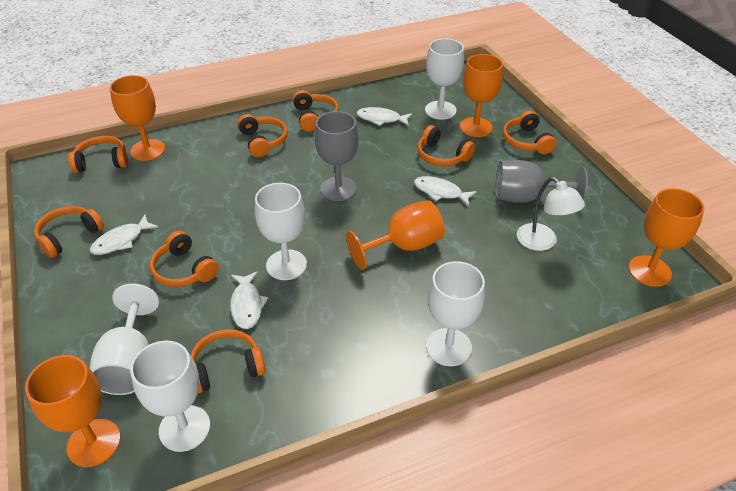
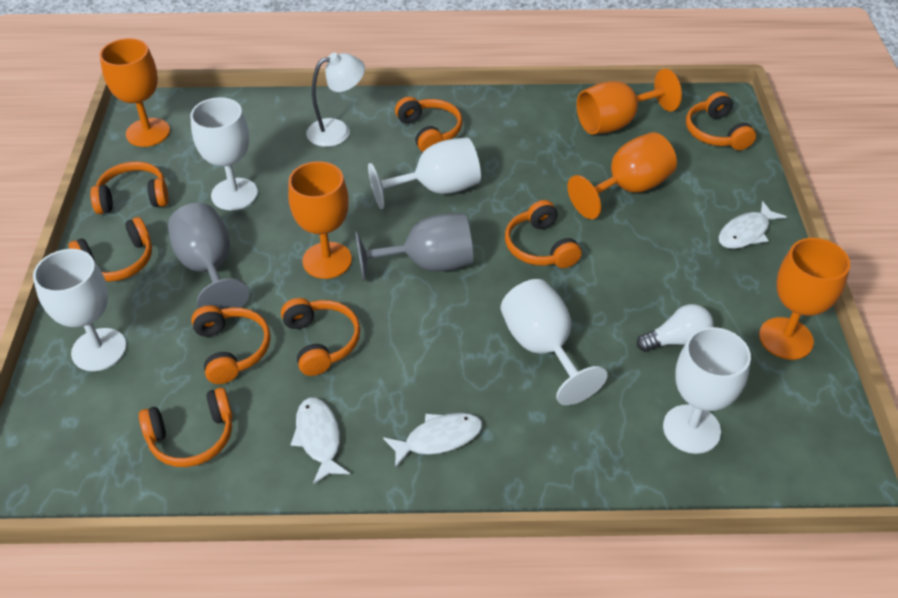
white fish: 4 -> 3
white light bulb: 0 -> 1

